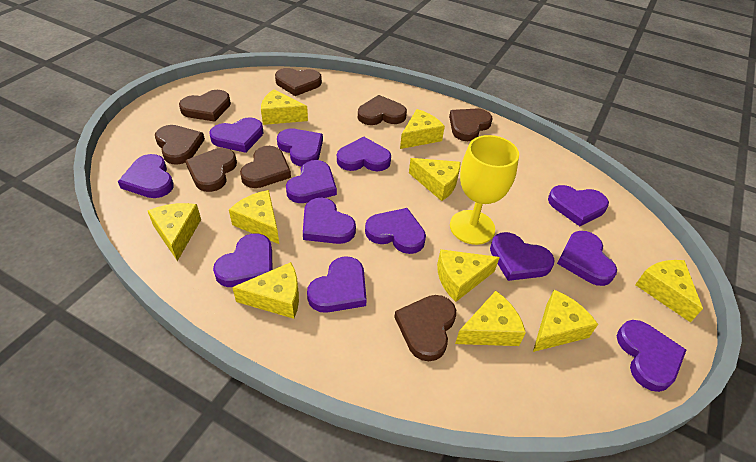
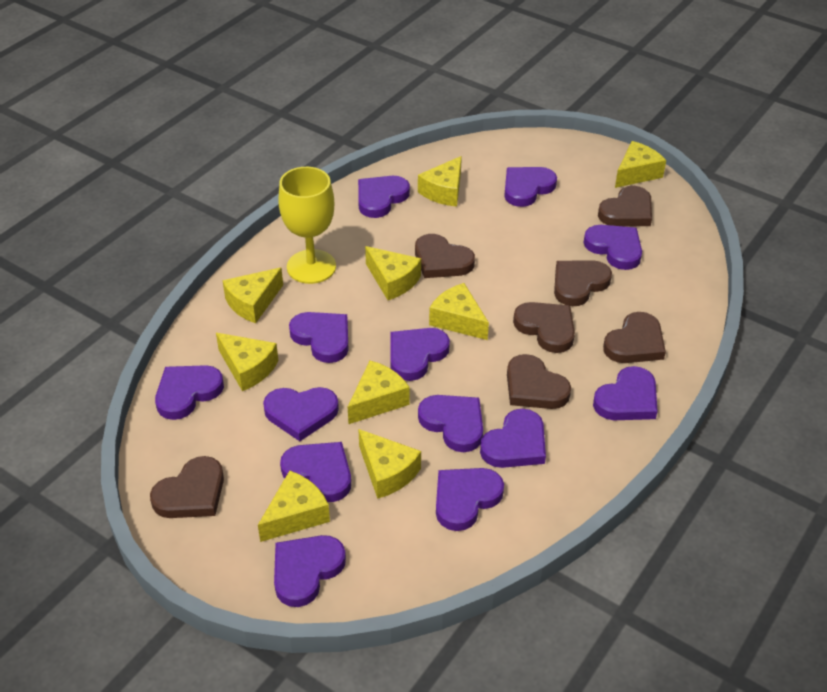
brown heart: 8 -> 7
yellow cheese: 10 -> 9

